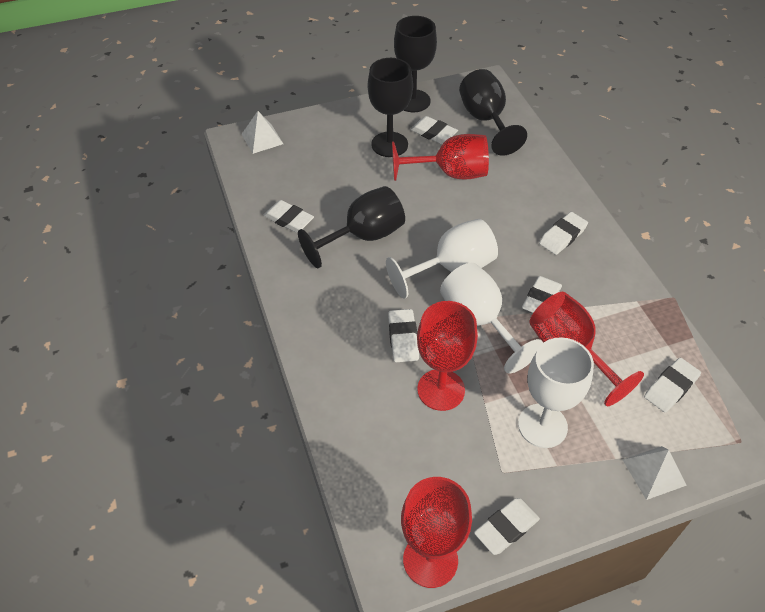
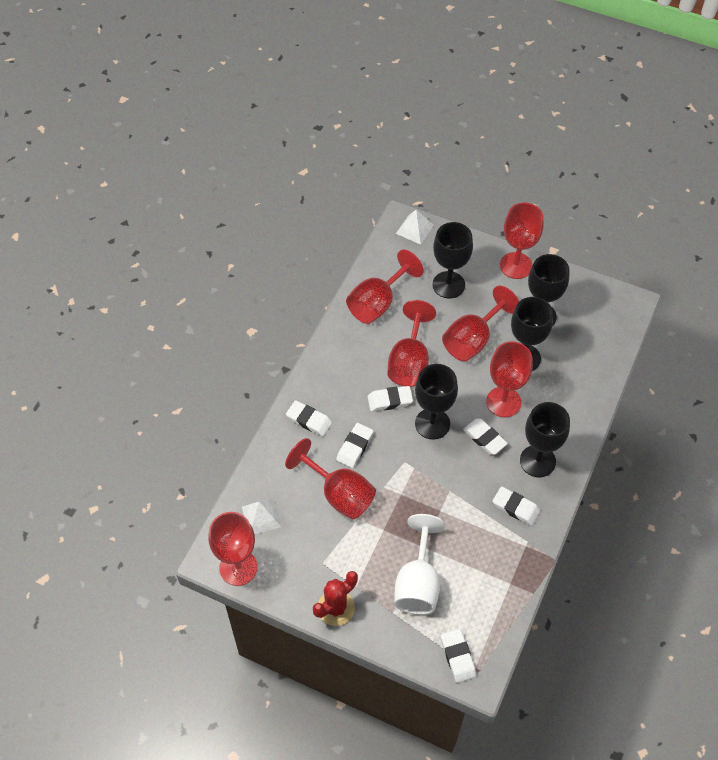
black goblet: 4 -> 5
red cactus: 0 -> 1
red goblet: 4 -> 7
white eraser: 7 -> 6
white goblet: 3 -> 1

